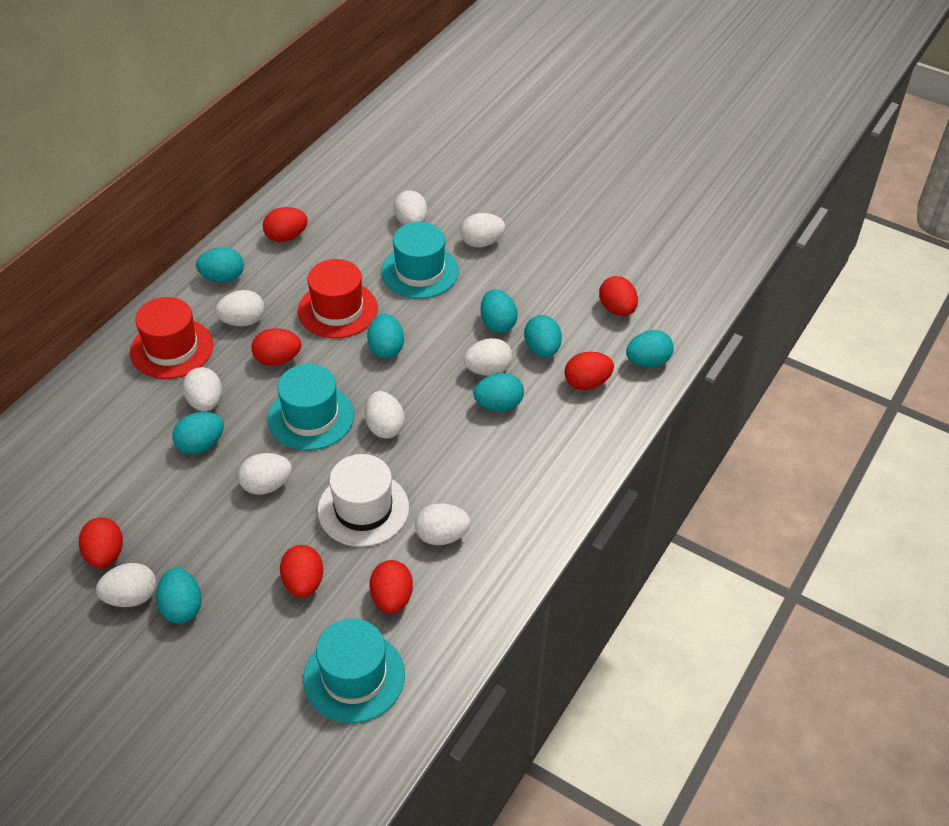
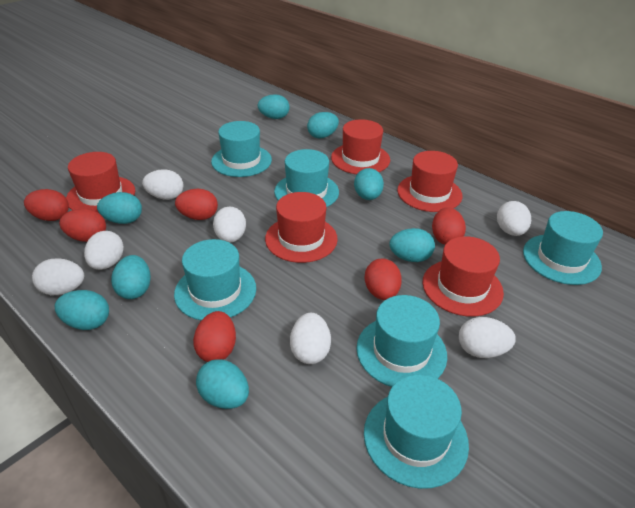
red egg: 7 -> 6
red hat: 2 -> 5
turquoise hat: 3 -> 6
white egg: 9 -> 7
white hat: 1 -> 0

